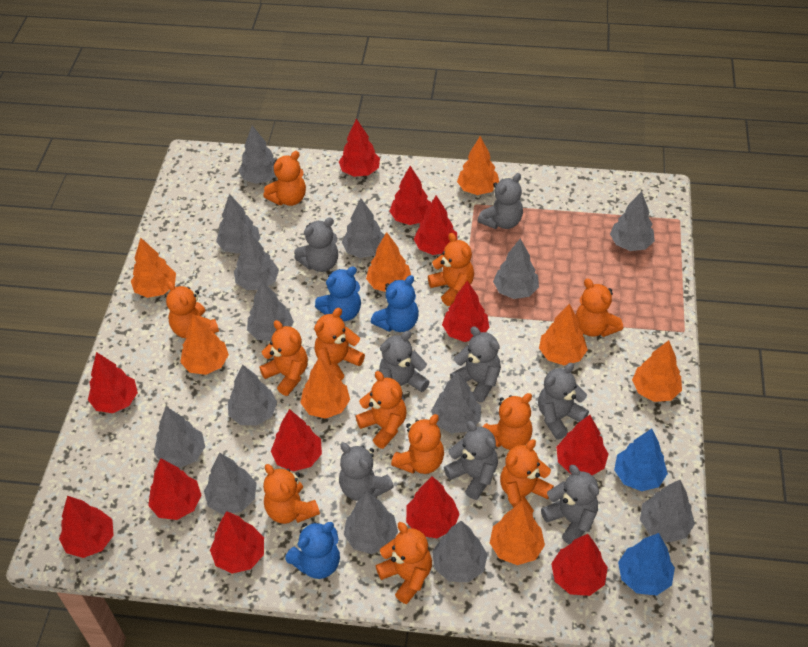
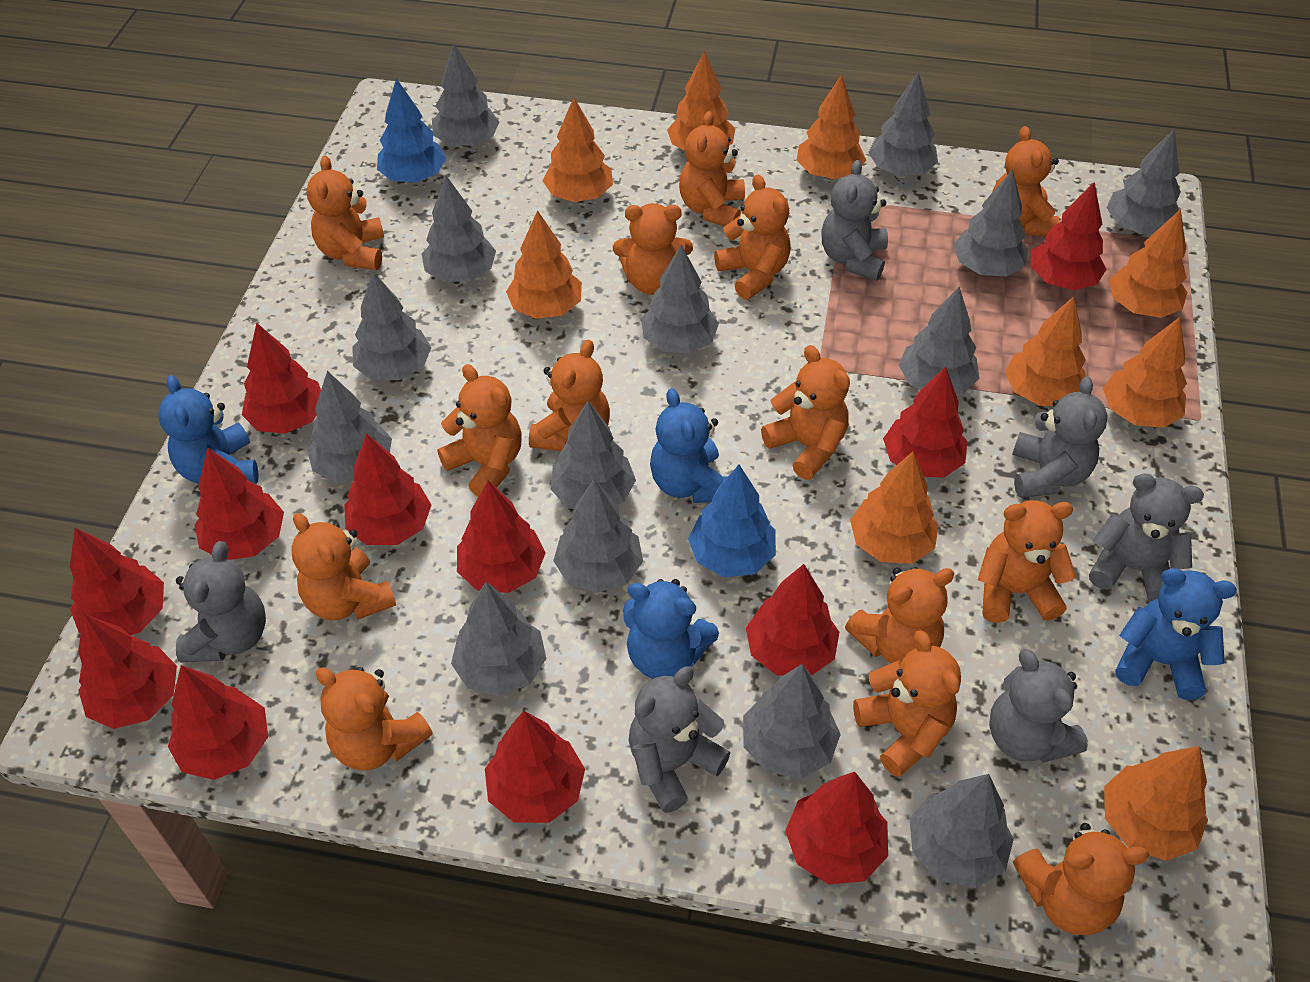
blue teddy bear: 3 -> 4
grey teddy bear: 8 -> 6
orange teddy bear: 12 -> 14
orange tree: 8 -> 9

